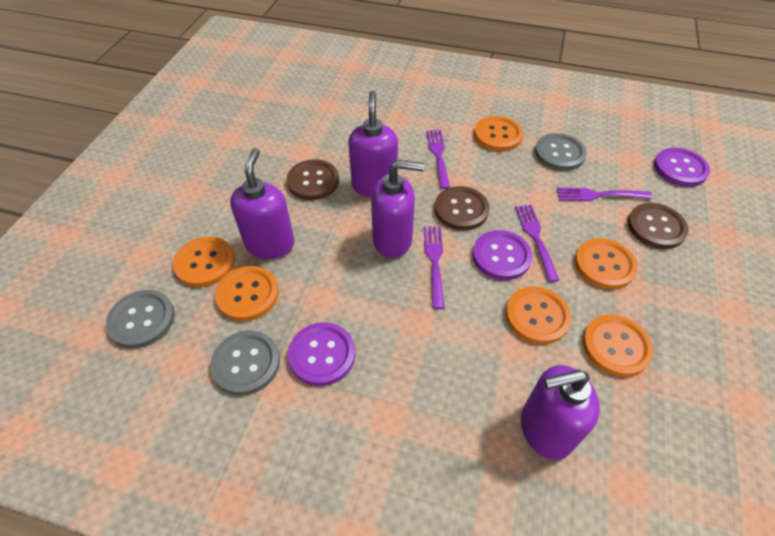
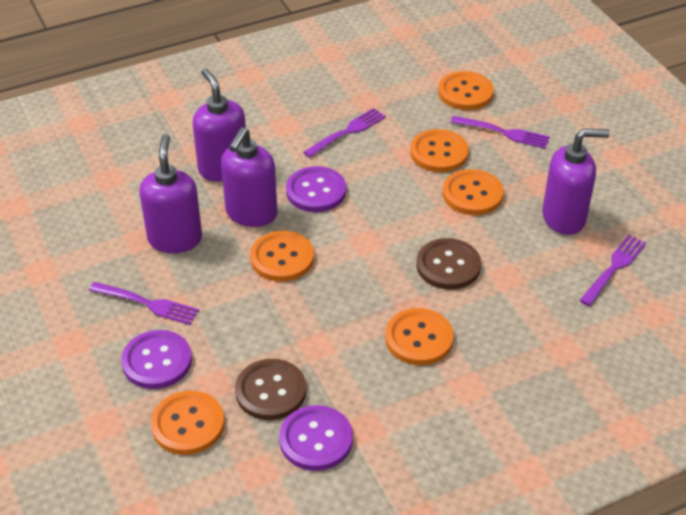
brown button: 3 -> 2
grey button: 3 -> 0

